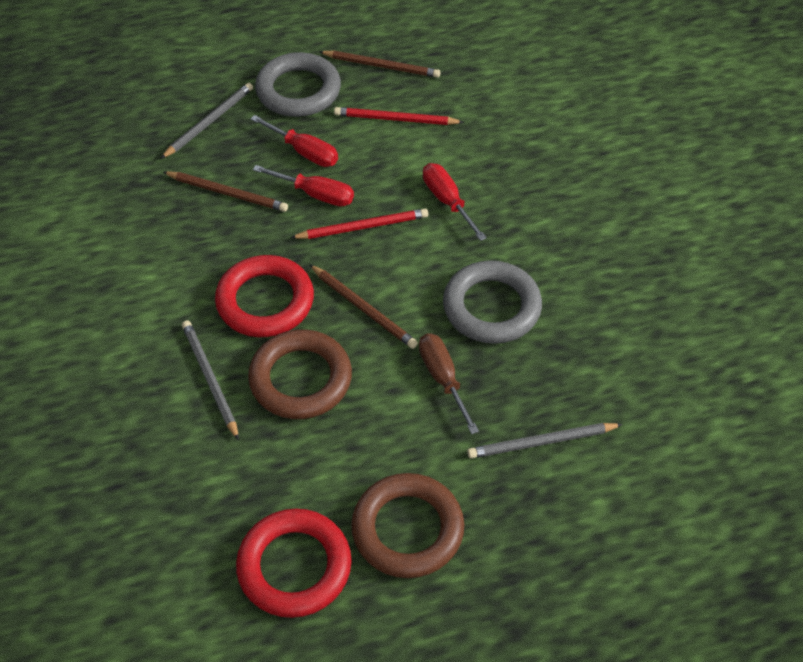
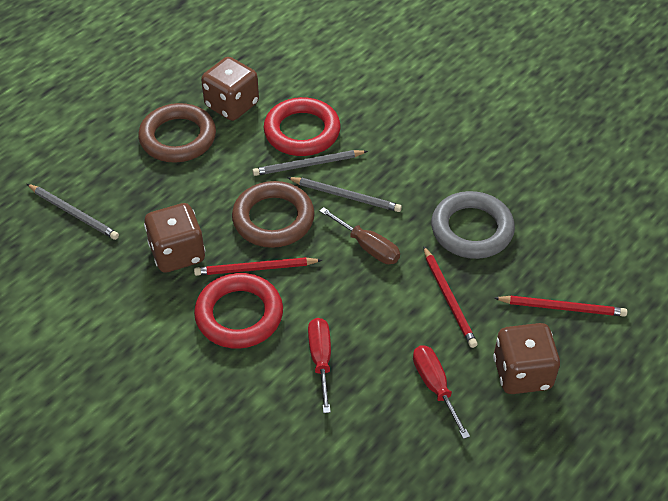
brown dice: 0 -> 3
brown pencil: 3 -> 0
grey ring: 2 -> 1
red pencil: 2 -> 3
red screwdriver: 3 -> 2

